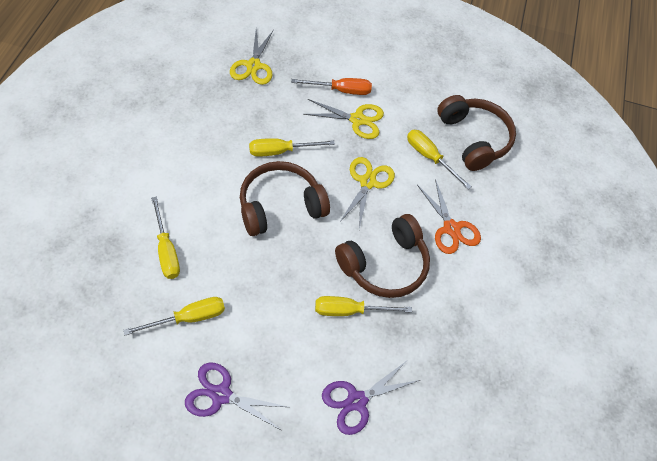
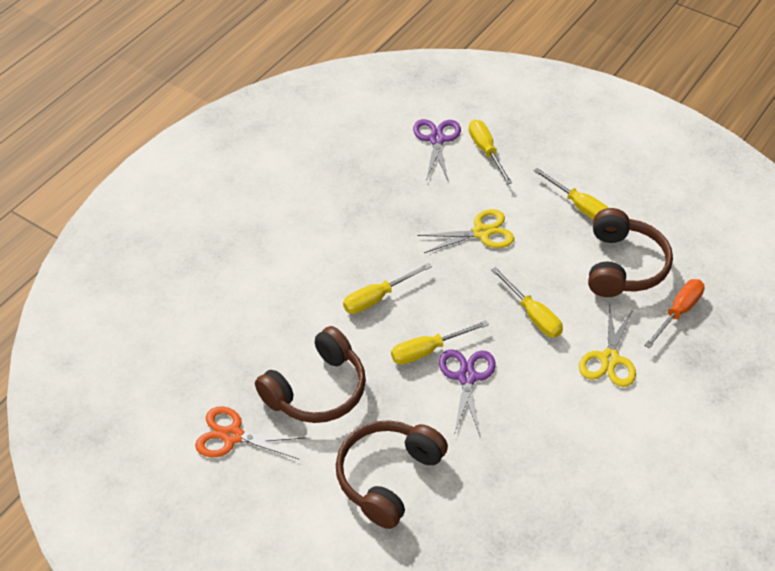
yellow scissors: 3 -> 2

